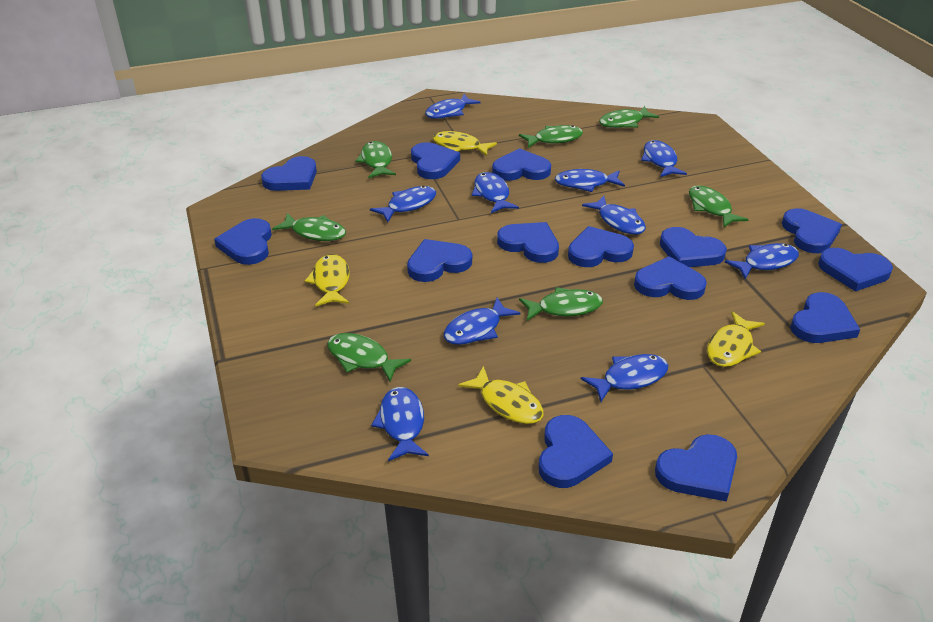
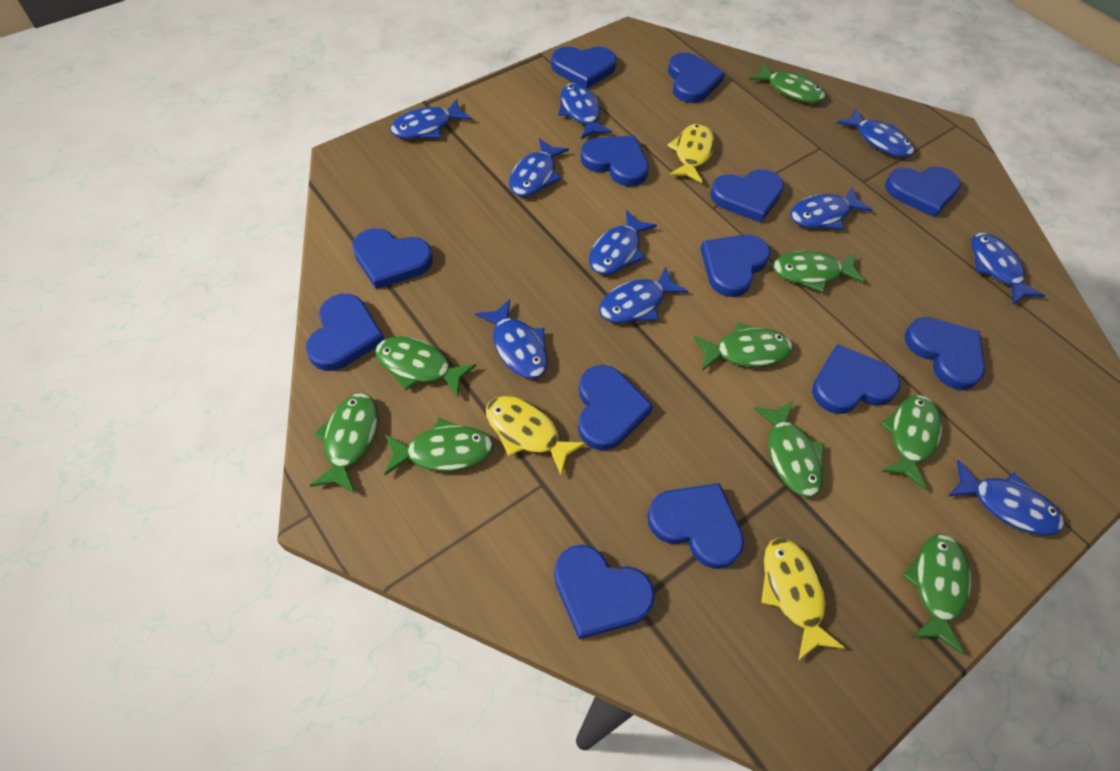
blue heart: 14 -> 13
green fish: 7 -> 9
yellow fish: 4 -> 3

